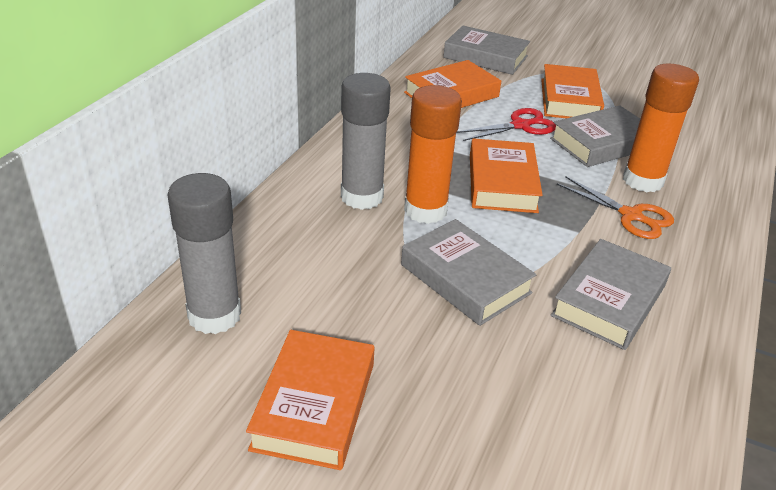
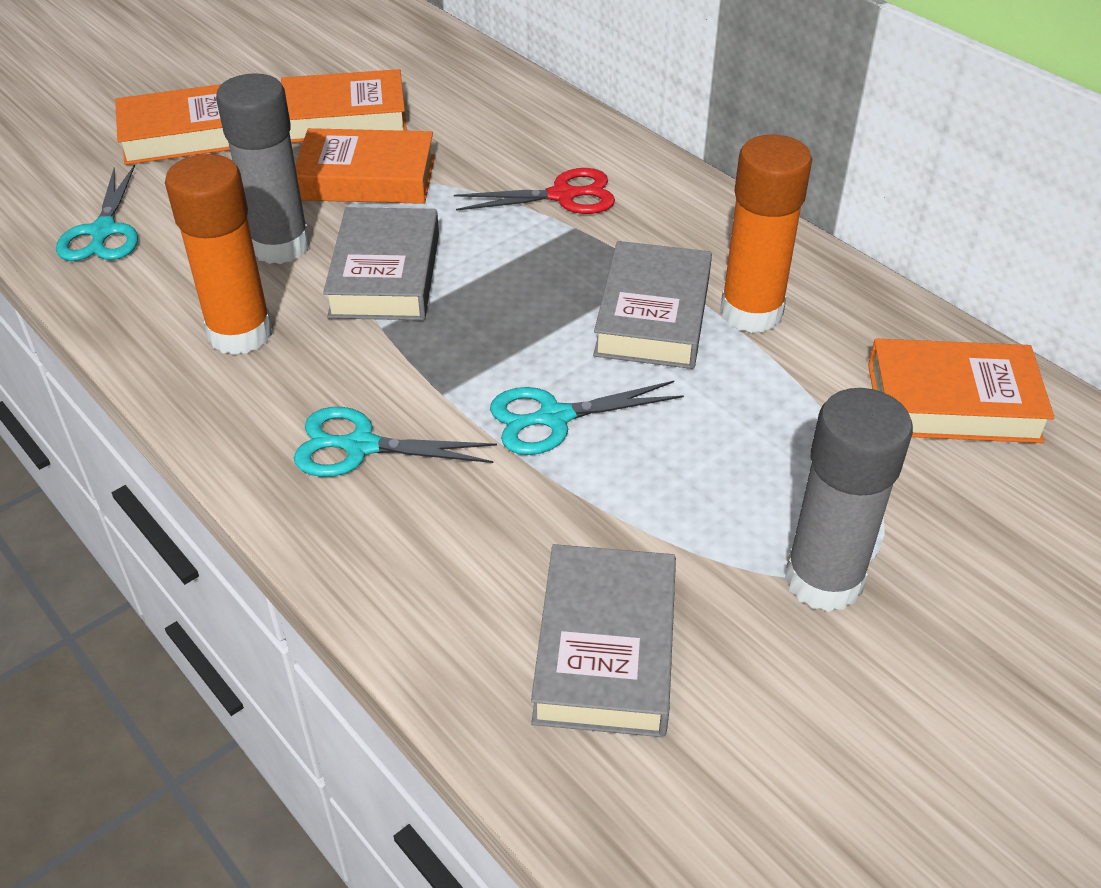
grey book: 4 -> 3
orange scissors: 1 -> 0
turquoise scissors: 0 -> 3

